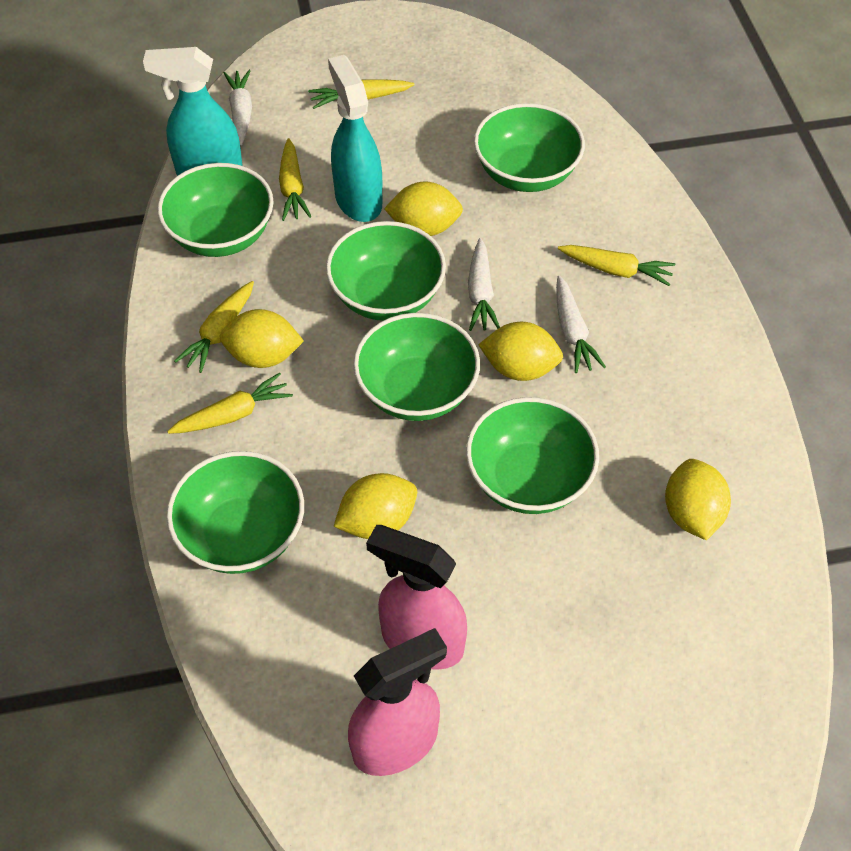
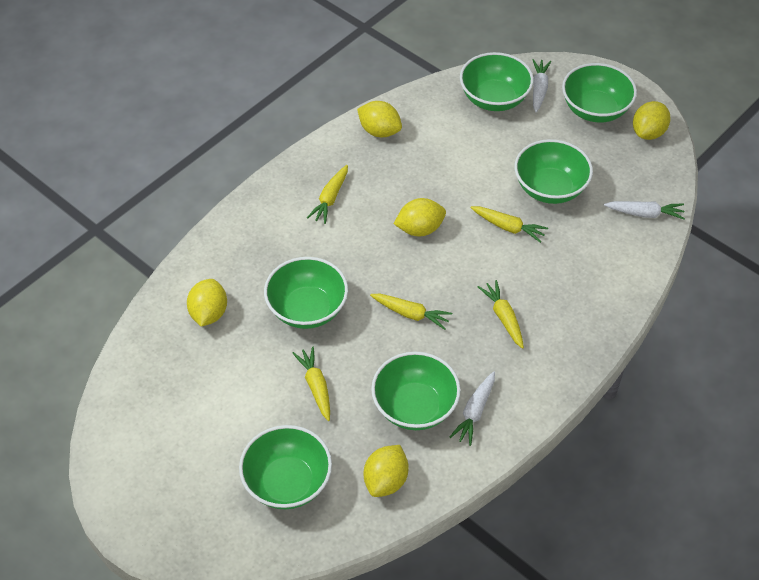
pink spray bottle: 2 -> 0
turquoise spray bottle: 2 -> 0

